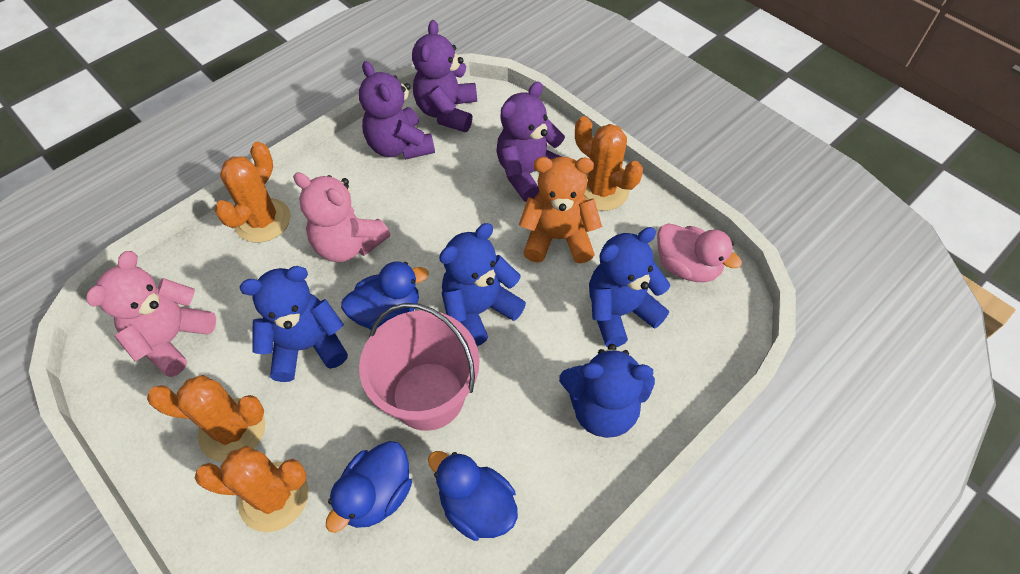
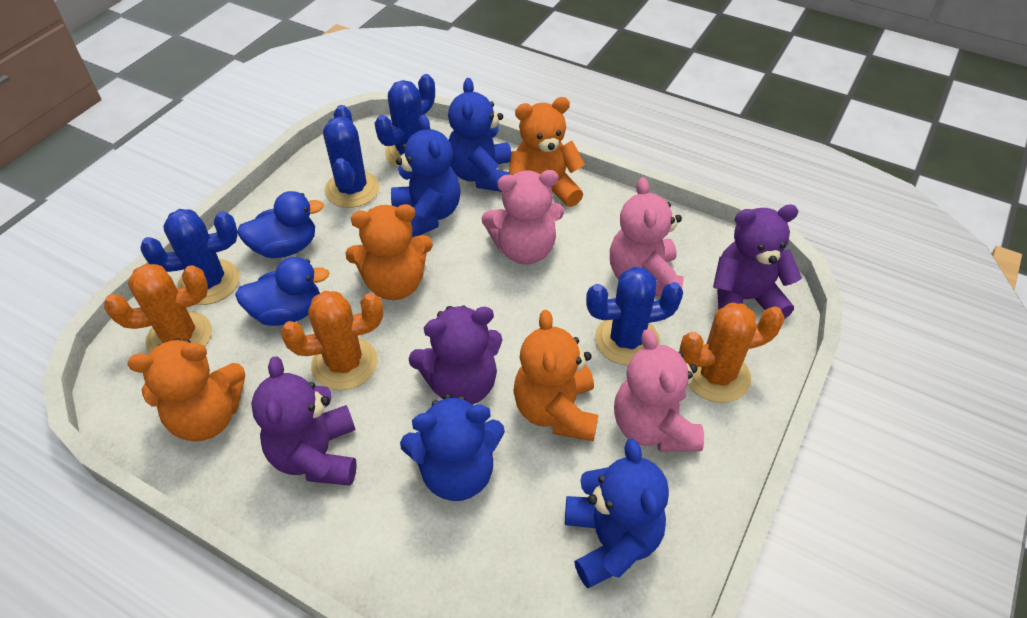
blue cactus: 0 -> 4
blue duck: 3 -> 2
orange cactus: 4 -> 3
orange teddy bear: 1 -> 4
pink bucket: 1 -> 0
pink duck: 1 -> 0
pink teddy bear: 2 -> 3

